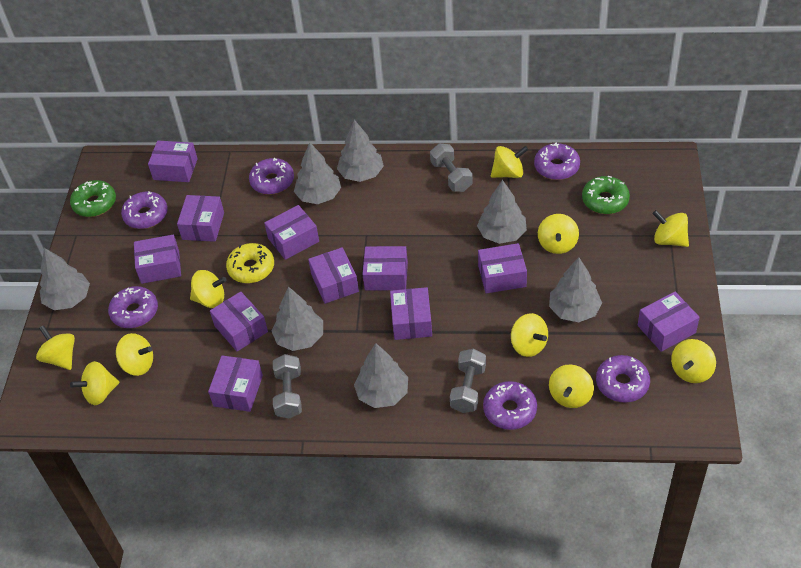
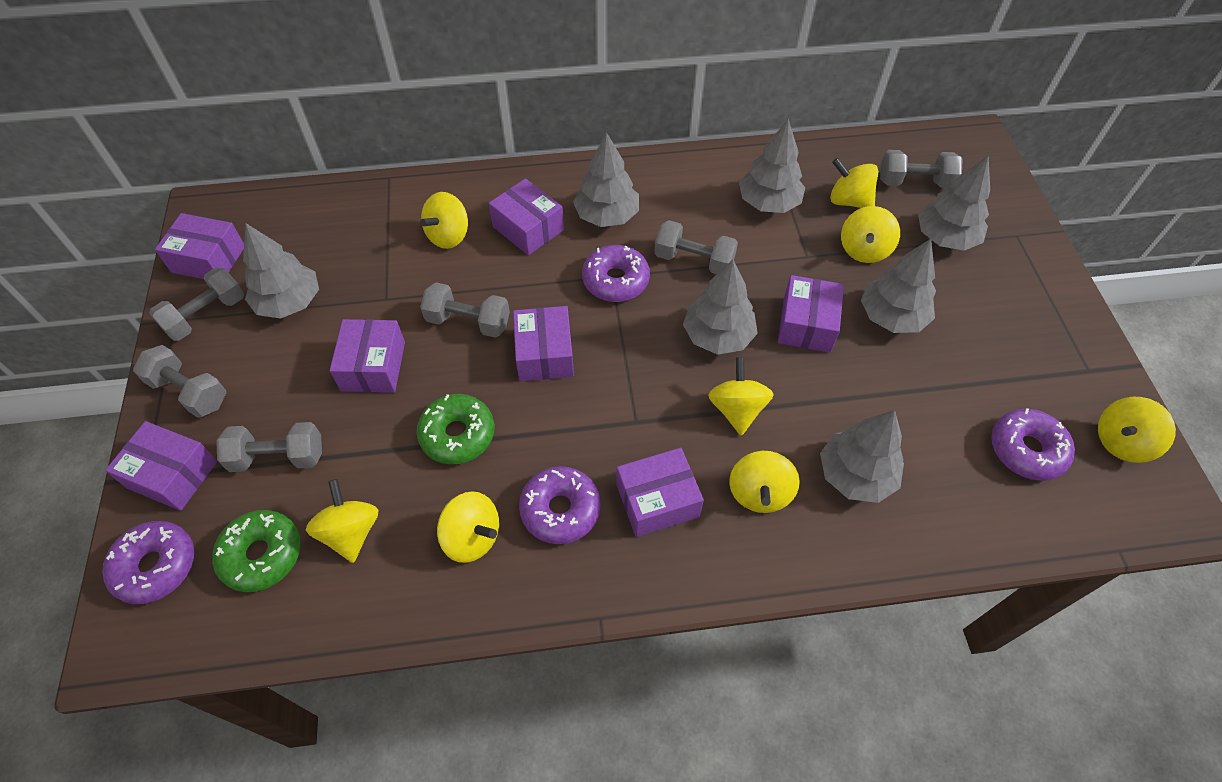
grey dumbbell: 3 -> 6
purple box: 11 -> 7
purple donut: 6 -> 4
yellow donut: 1 -> 0
yellow spinning top: 10 -> 8

